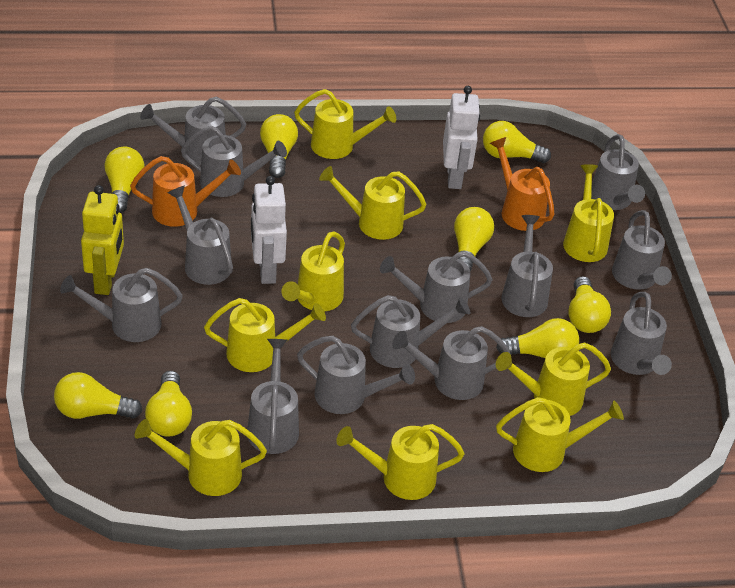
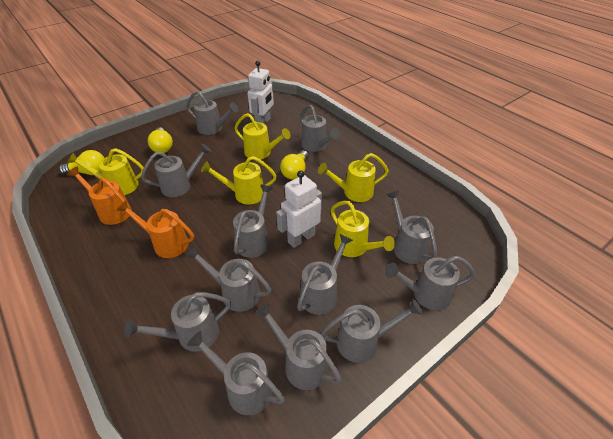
grey watering can: 13 -> 12
yellow light bulb: 8 -> 3
yellow robot: 1 -> 0
yellow watering can: 9 -> 5

